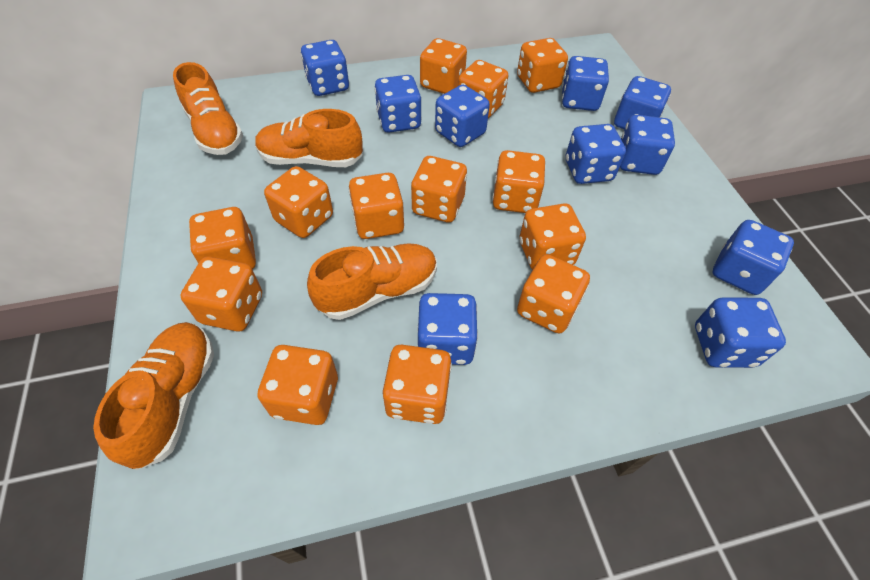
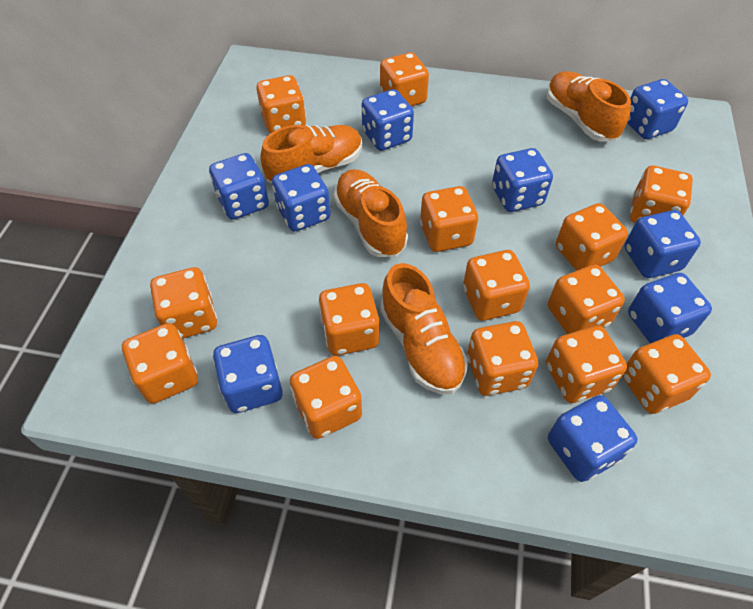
blue dice: 10 -> 9
orange dice: 13 -> 14

